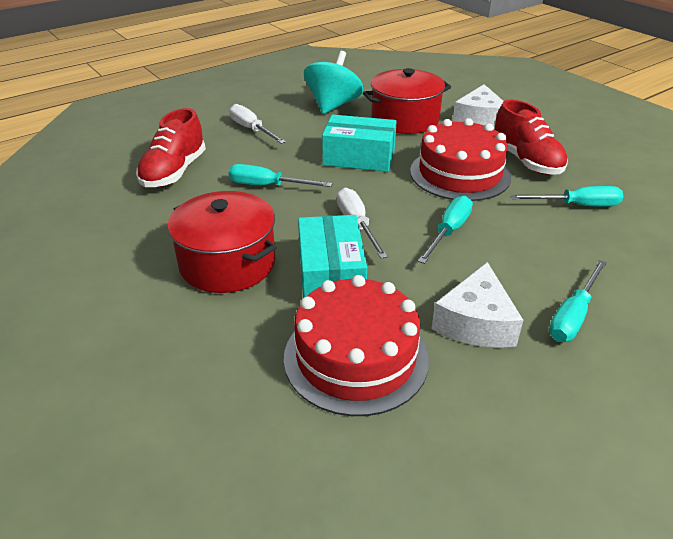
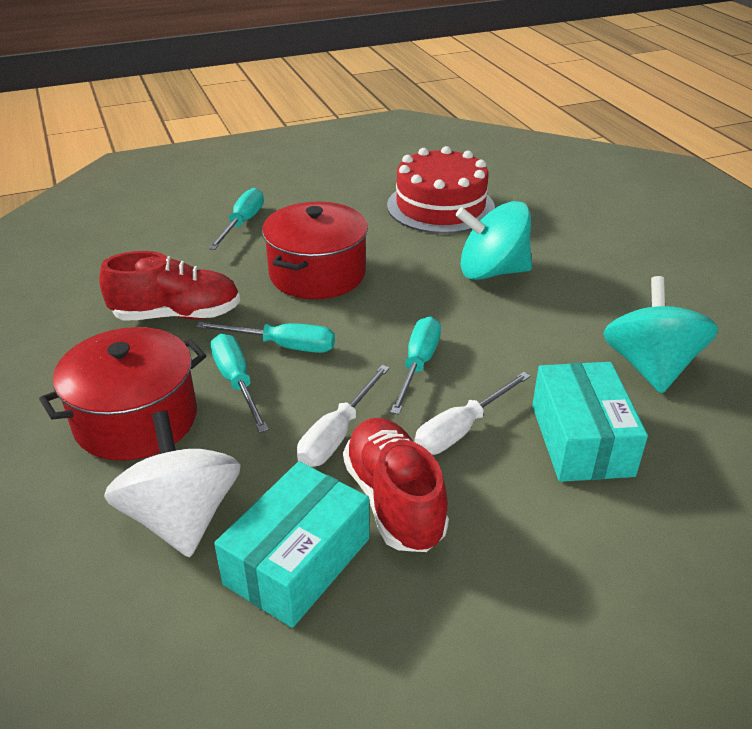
red cake: 2 -> 1
turquoise spinning top: 1 -> 2
white cheese: 2 -> 0
white spinning top: 0 -> 1

